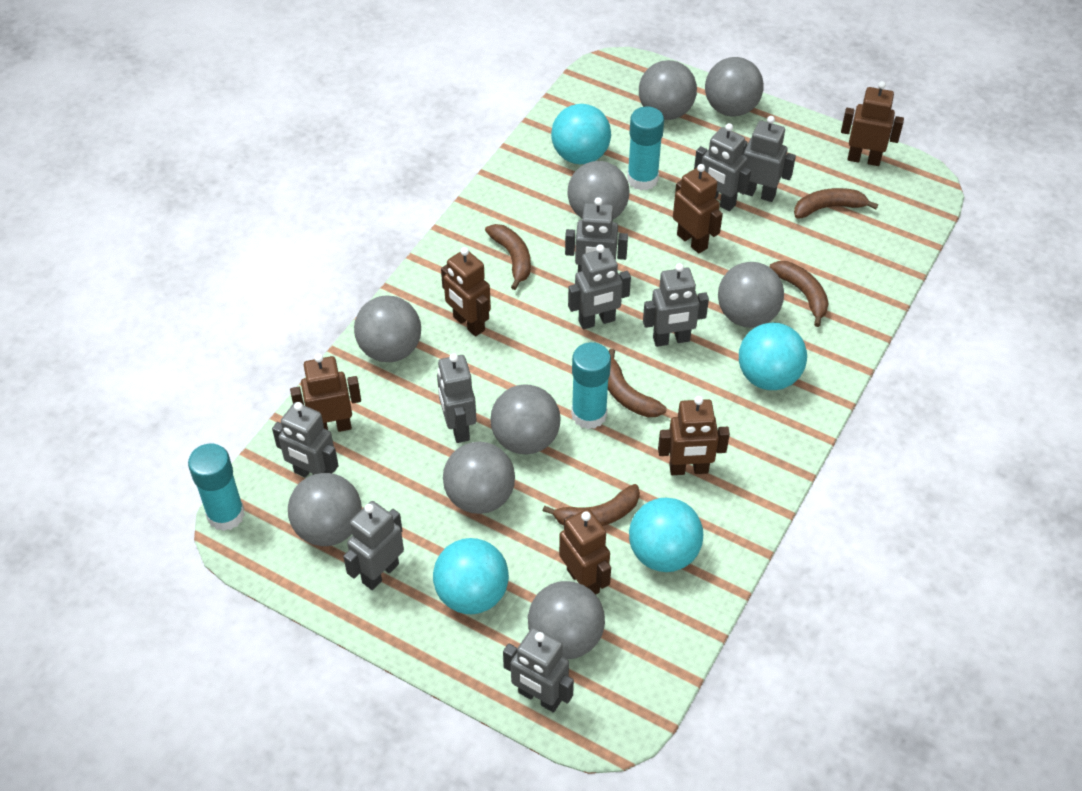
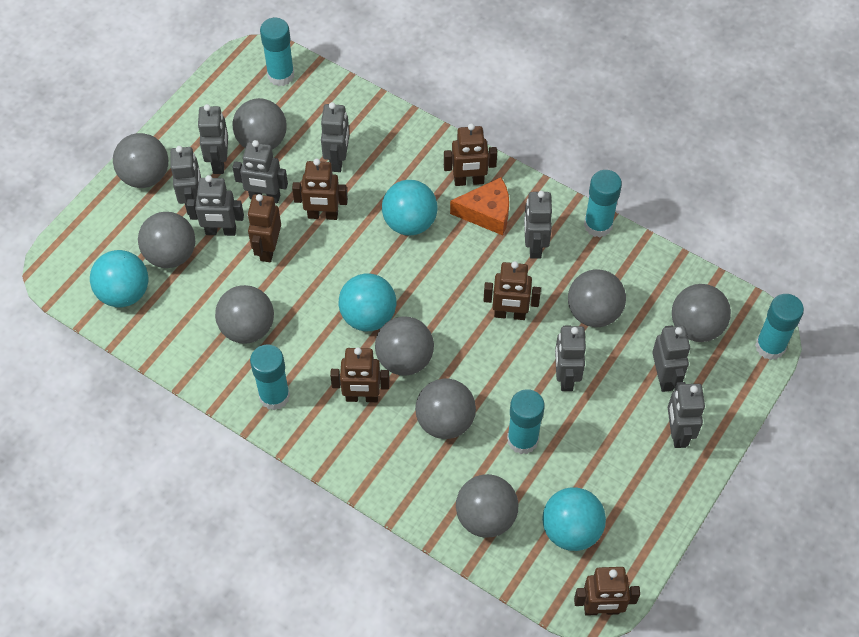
brown banana: 5 -> 0
orange cheese: 0 -> 1
turquoise glue stick: 3 -> 5

